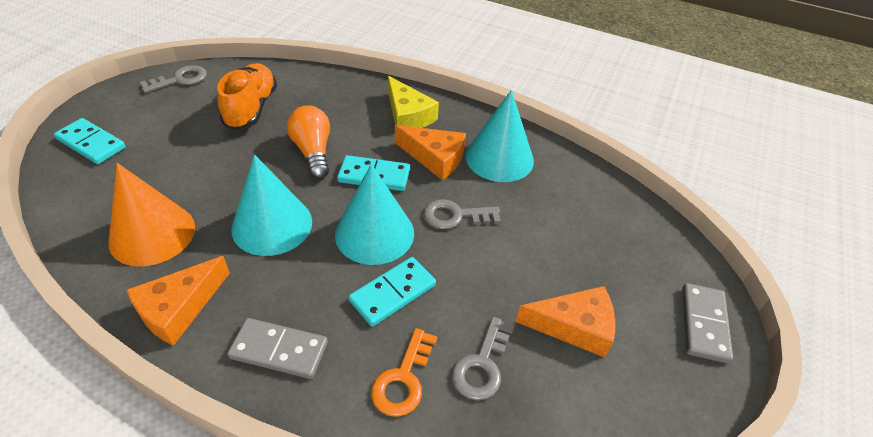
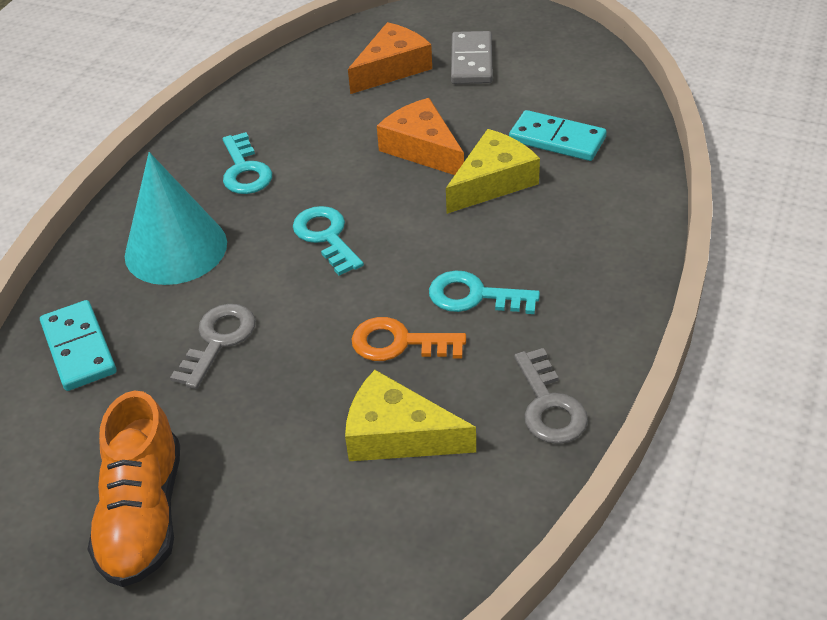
grey domino: 2 -> 1
grey key: 3 -> 2
orange cheese: 3 -> 2
orange cone: 1 -> 0
orange light bulb: 1 -> 0
turquoise cone: 3 -> 1
turquoise domino: 3 -> 2
turquoise key: 0 -> 3
yellow cheese: 1 -> 2

